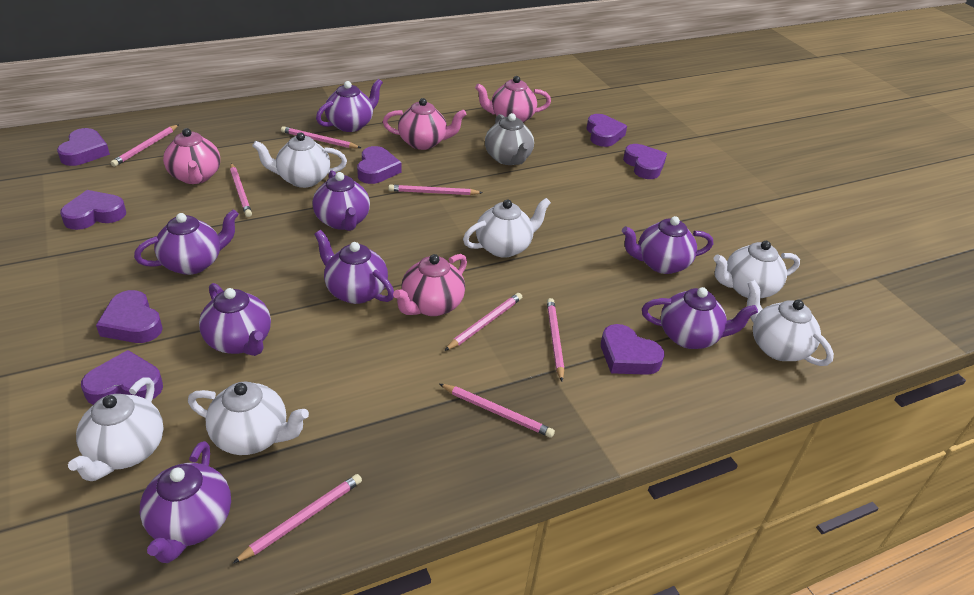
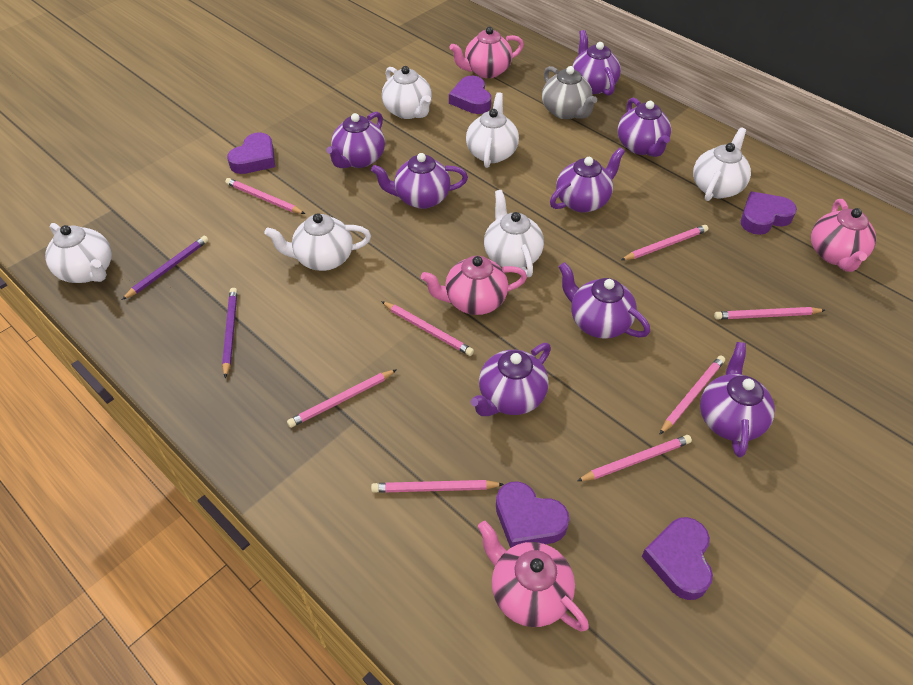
purple heart: 8 -> 5
purple pencil: 0 -> 2

